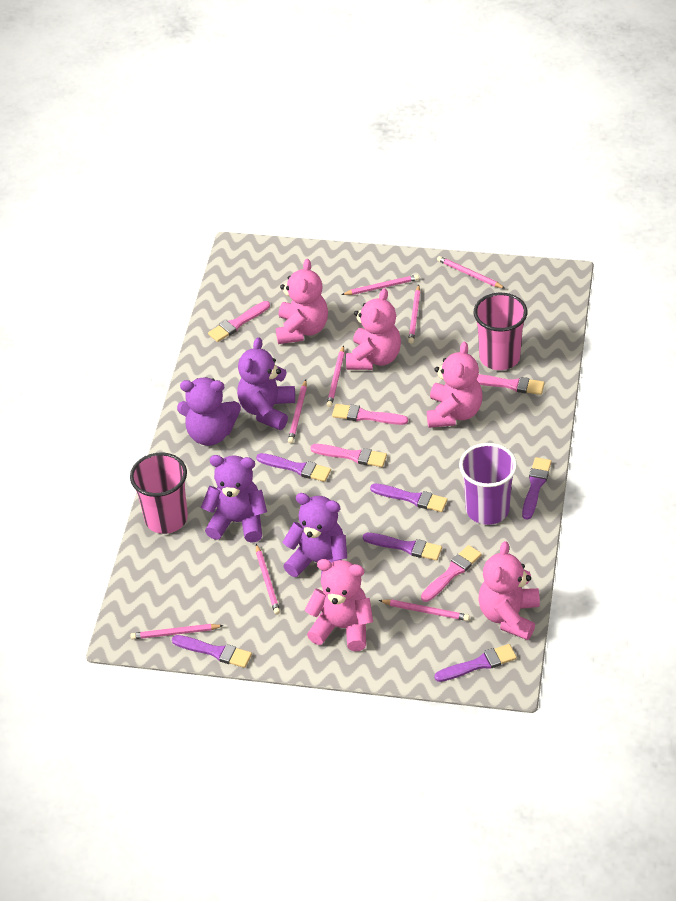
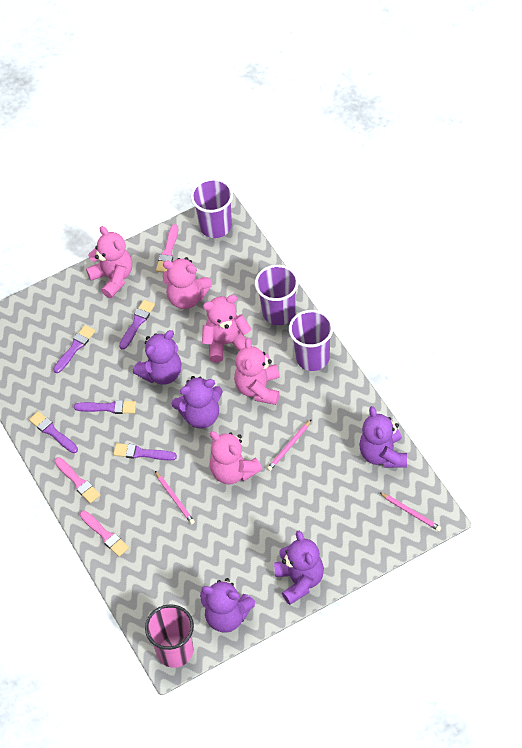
pink brush: 5 -> 3
pink cup: 2 -> 1
pink pencil: 8 -> 3
purple brush: 6 -> 5
purple cup: 1 -> 3
purple teddy bear: 4 -> 5

